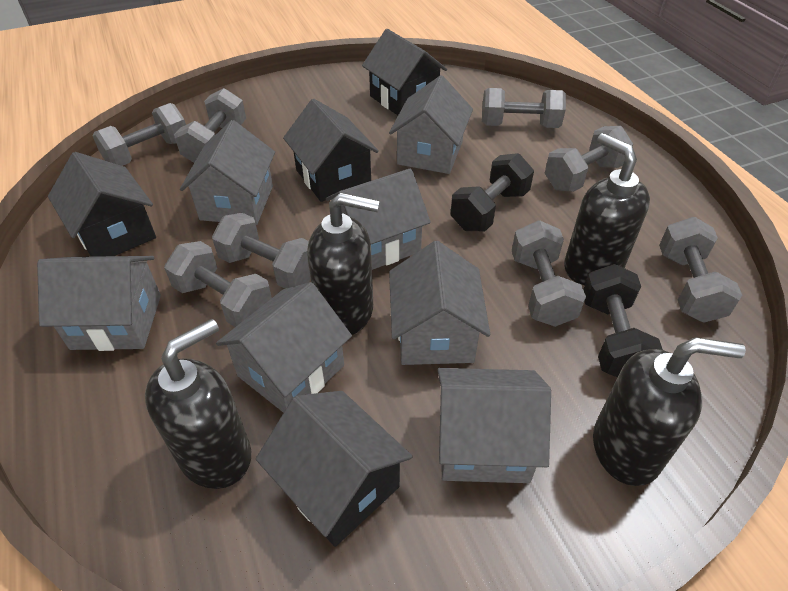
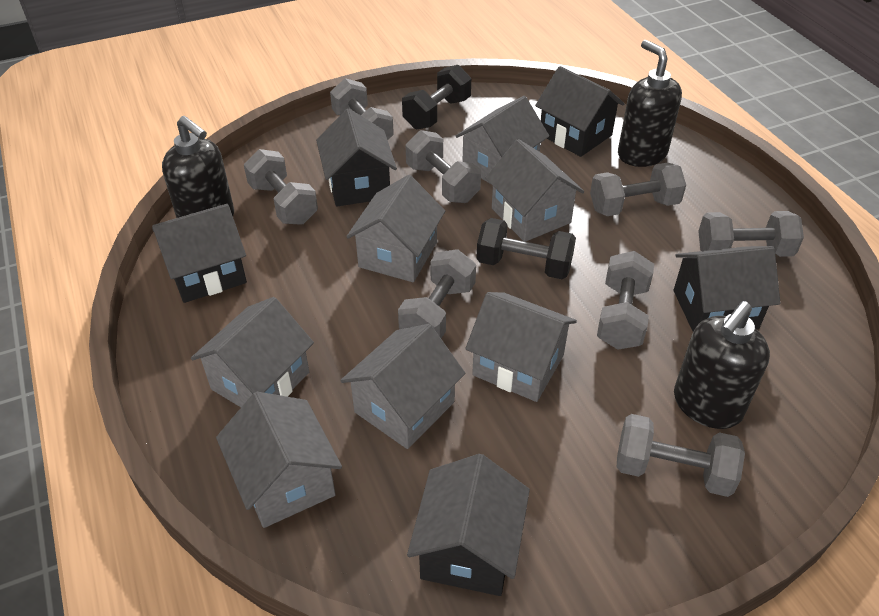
black house: 4 -> 5
black soap dispenser: 4 -> 3

